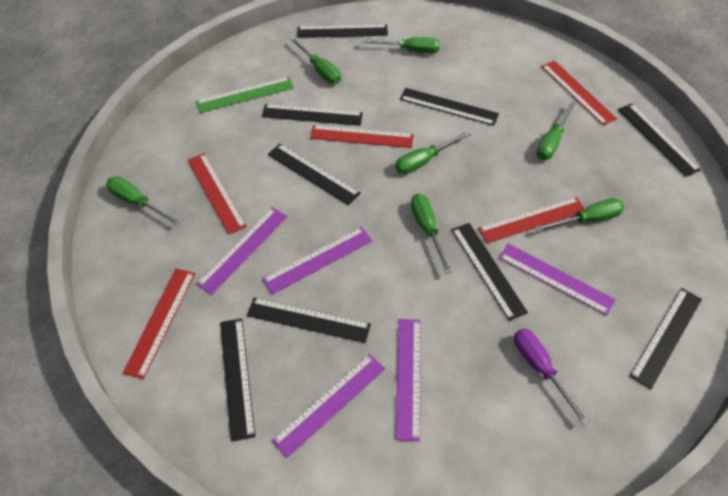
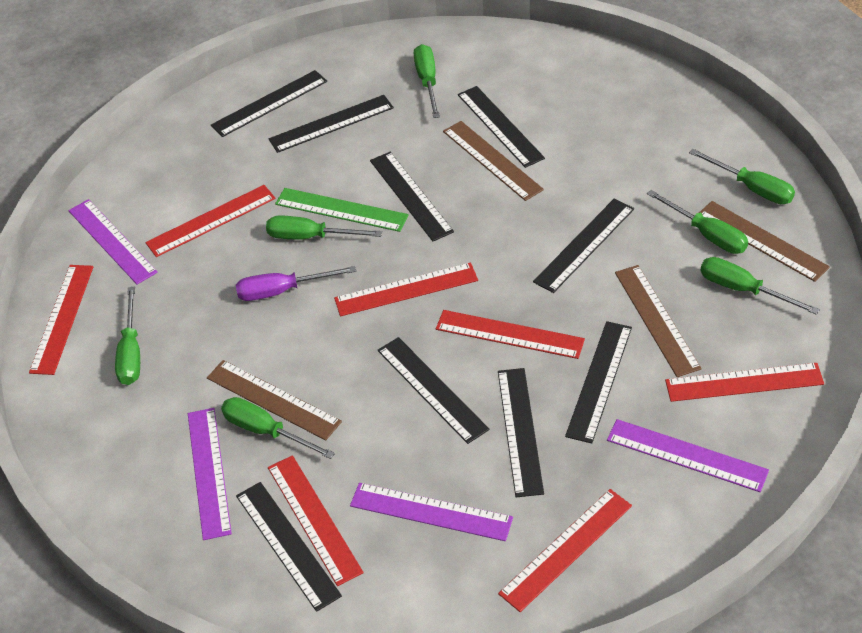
brown ruler: 0 -> 4
purple ruler: 5 -> 4
red ruler: 5 -> 7

